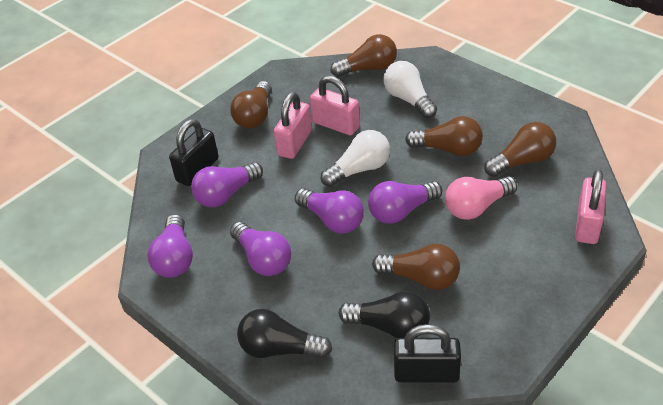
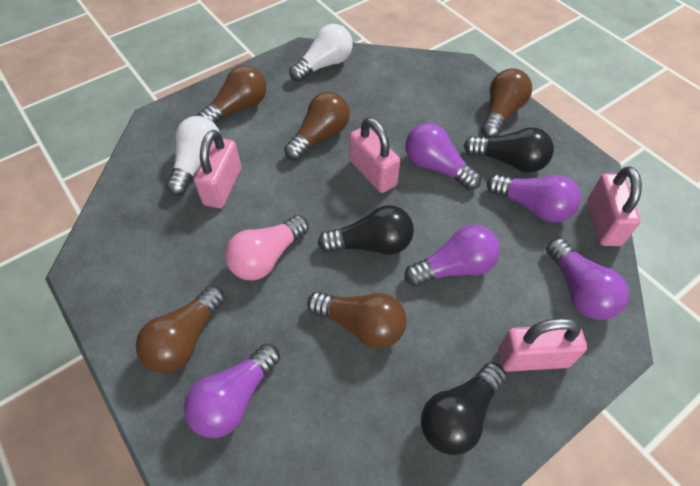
black light bulb: 2 -> 3
black padlock: 2 -> 0
pink padlock: 3 -> 4

